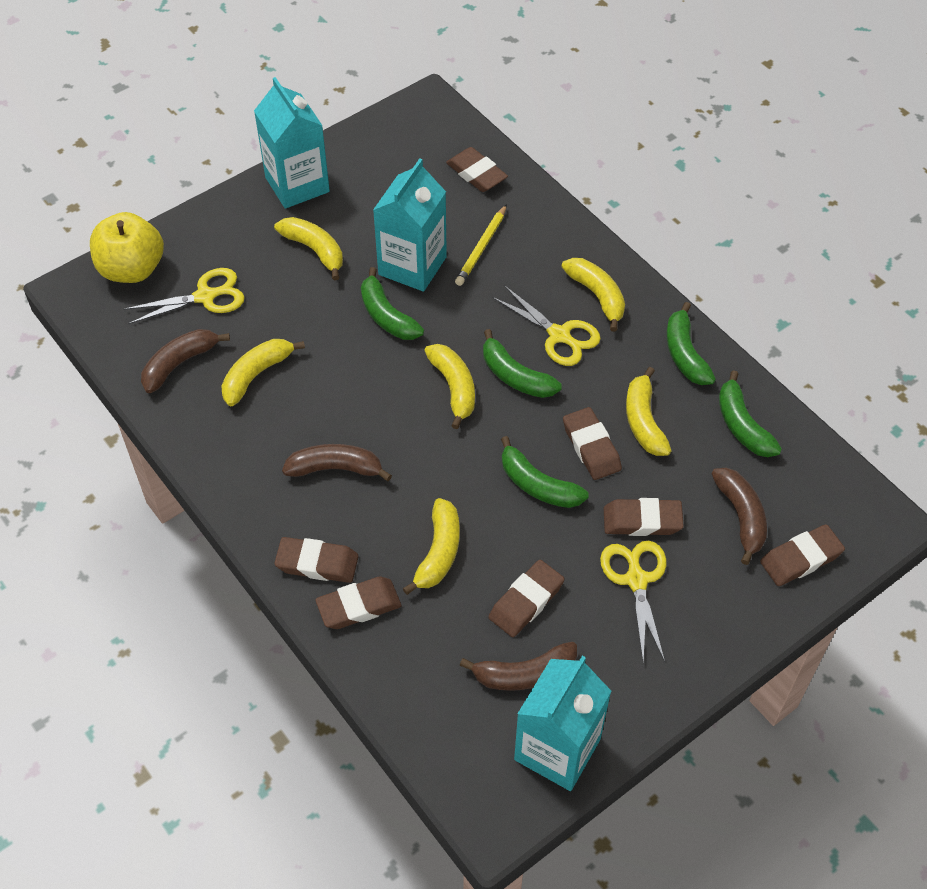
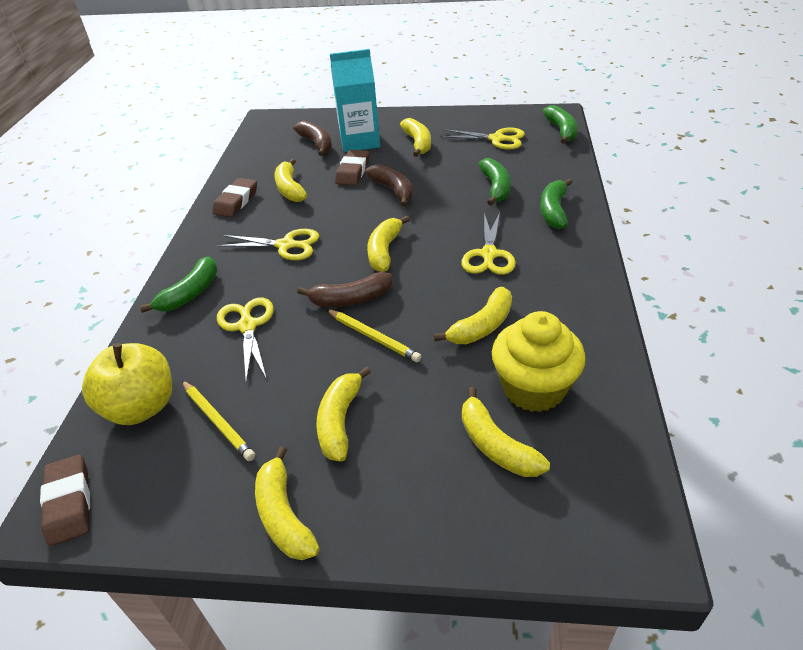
brown banana: 4 -> 3
brown eraser: 7 -> 3
green banana: 5 -> 4
turquoise carton: 3 -> 1
yellow banana: 6 -> 7
yellow cupcake: 0 -> 1
yellow pencil: 1 -> 2
yellow scissors: 3 -> 4

